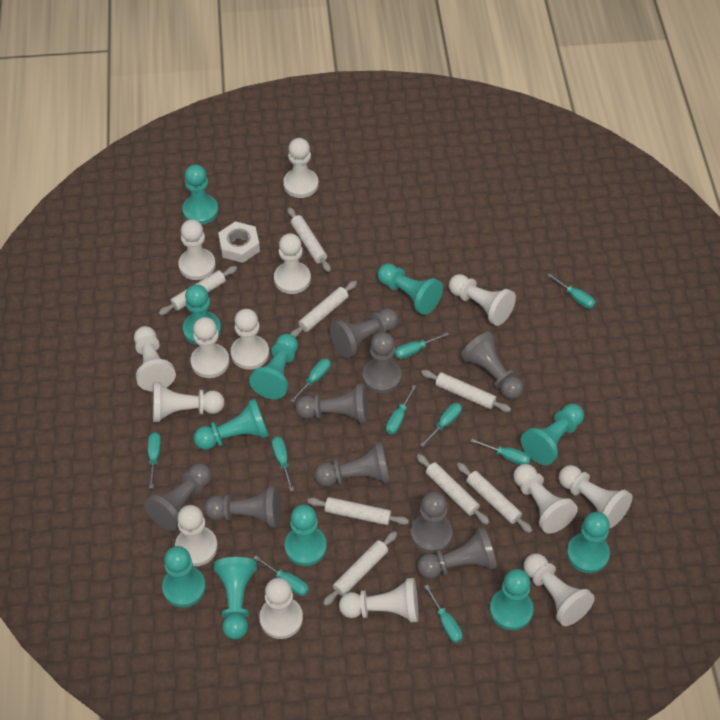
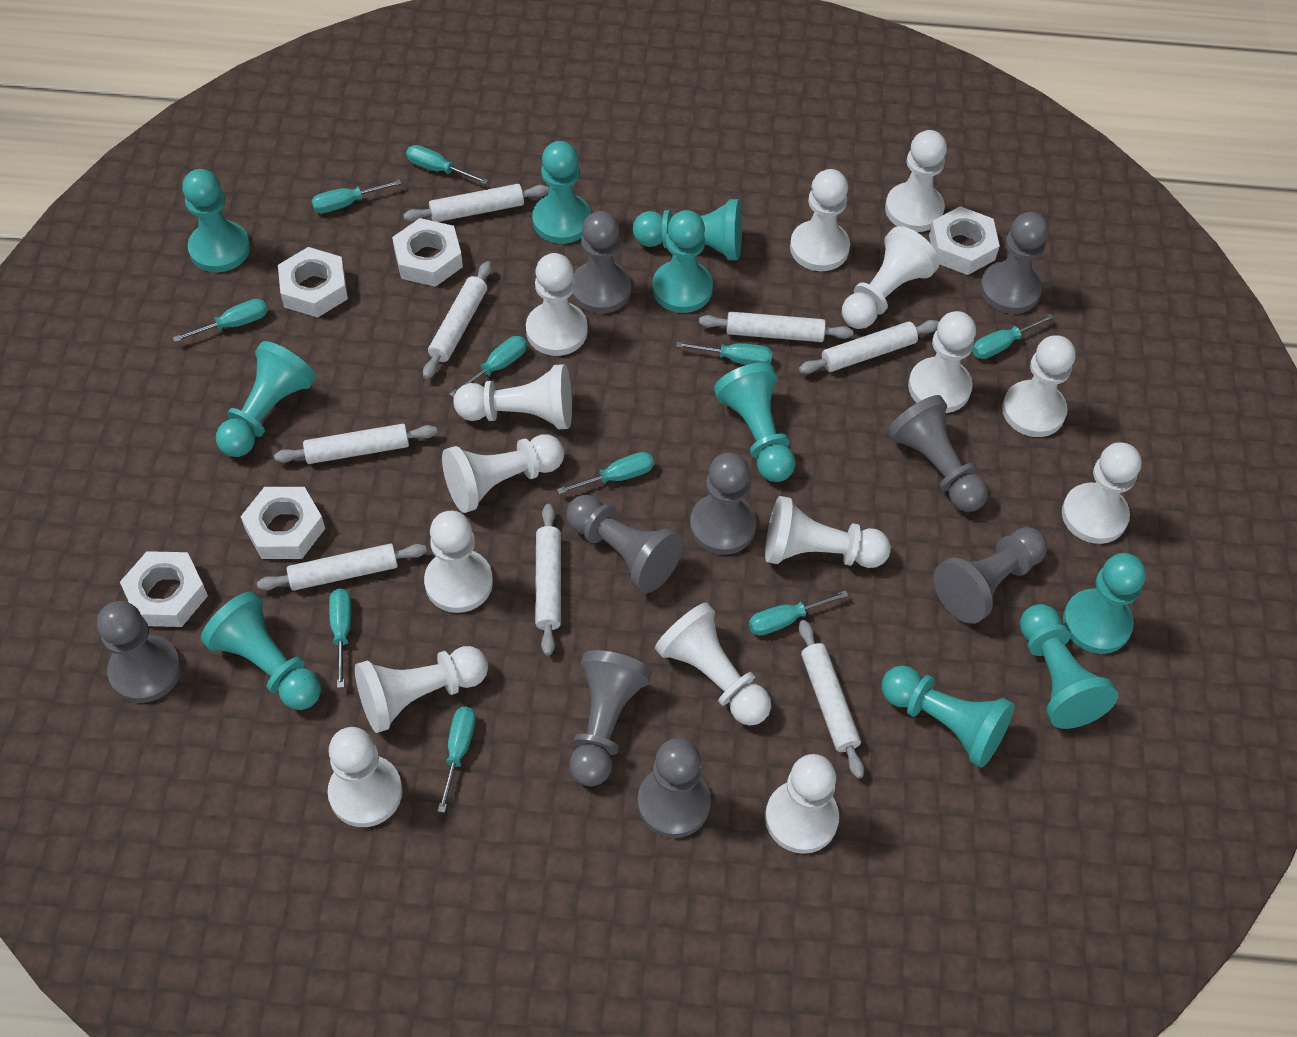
turquoise pawn: 11 -> 10
white nut: 1 -> 5
white pawn: 14 -> 15

